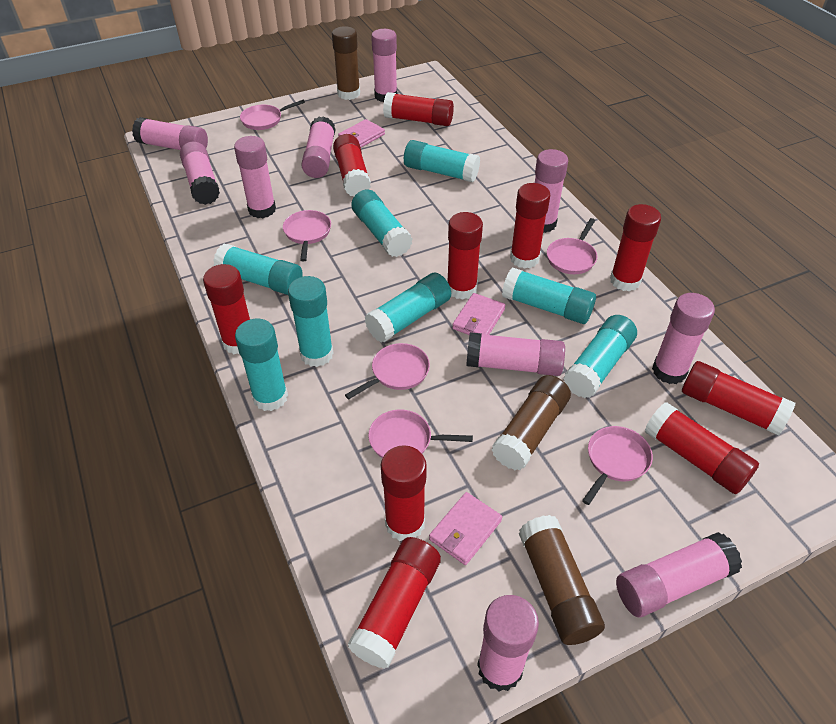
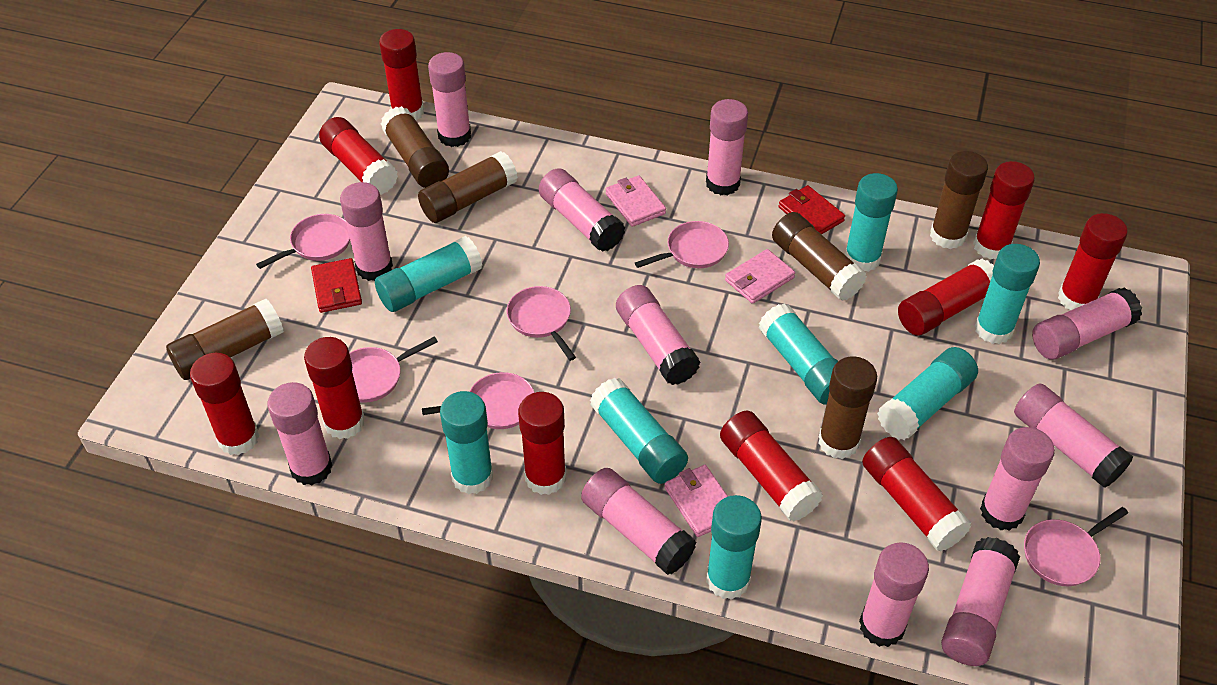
brown glue stick: 3 -> 6
pink glue stick: 10 -> 12
red wallet: 0 -> 2

